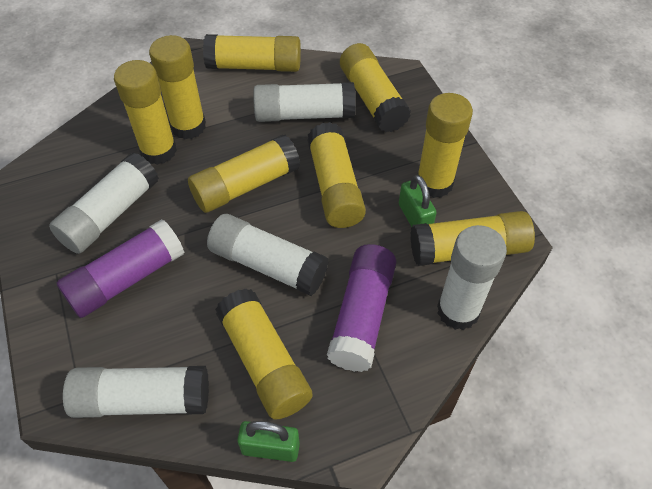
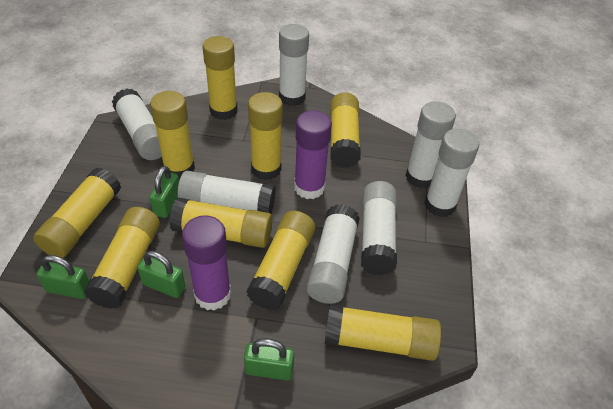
green padlock: 2 -> 4
white glue stick: 5 -> 7

